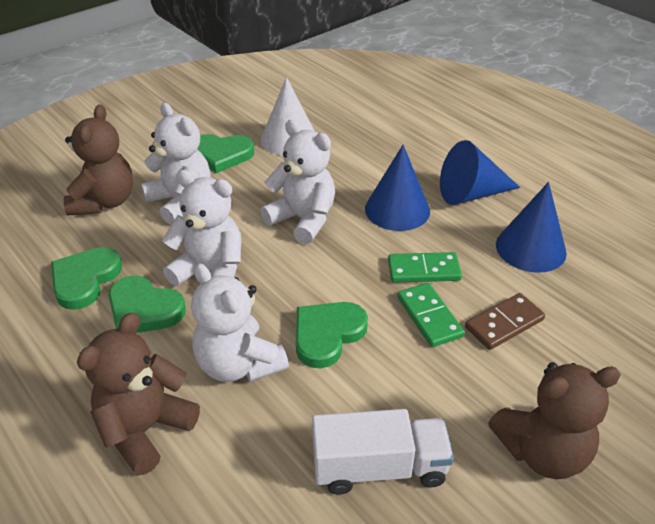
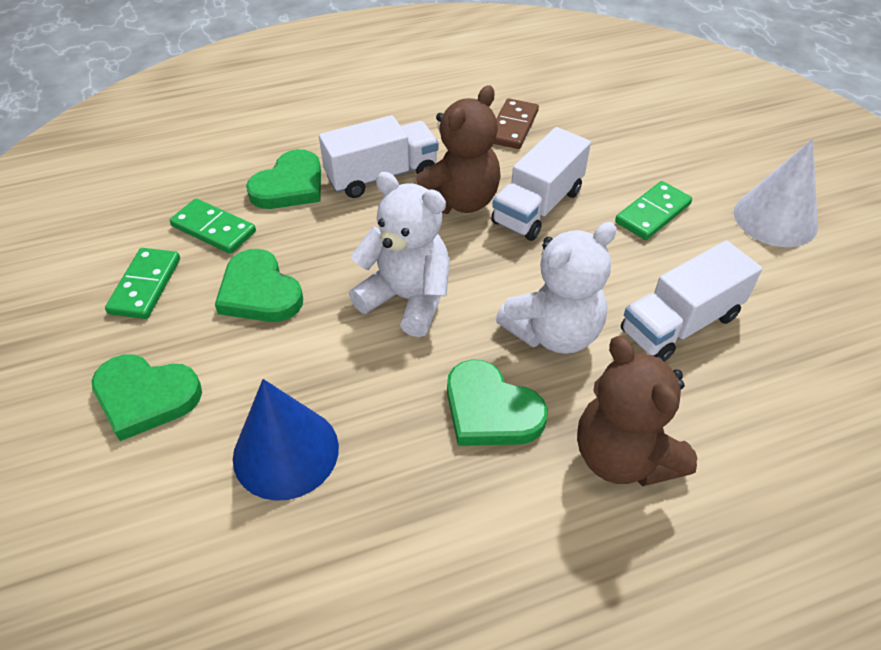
blue cone: 3 -> 1
brown teddy bear: 3 -> 2
green domino: 2 -> 3
white teddy bear: 4 -> 2
white truck: 1 -> 3

